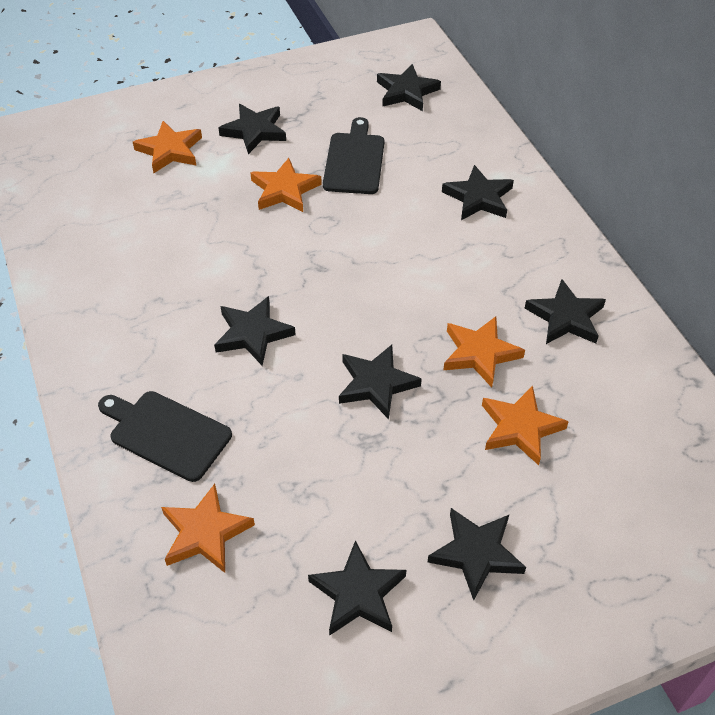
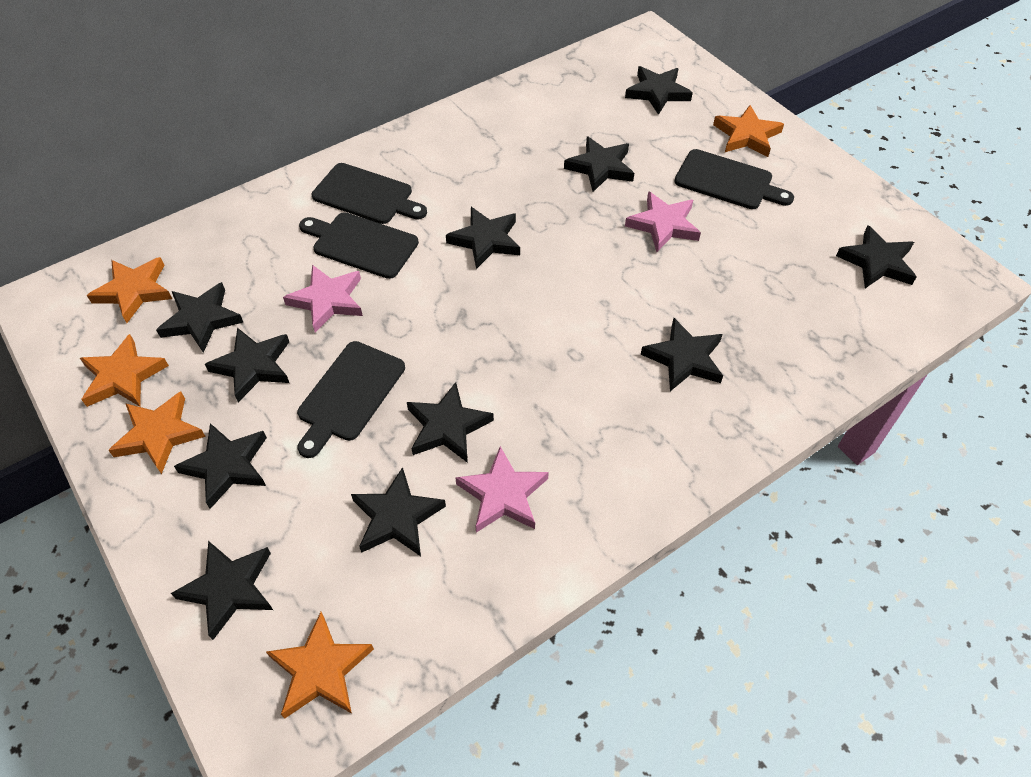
black cutting board: 2 -> 4
black star: 8 -> 11
pink star: 0 -> 3

